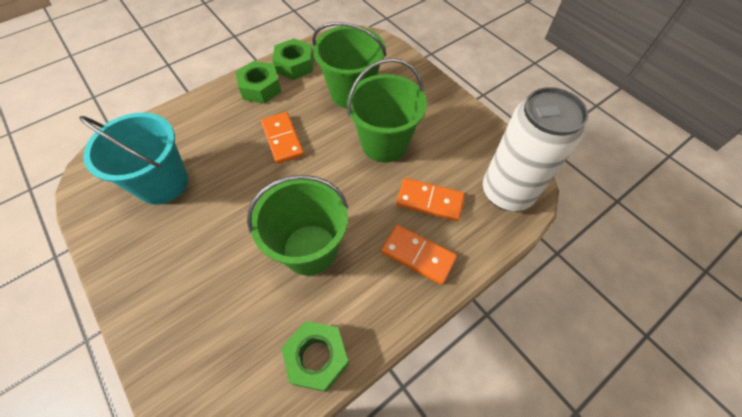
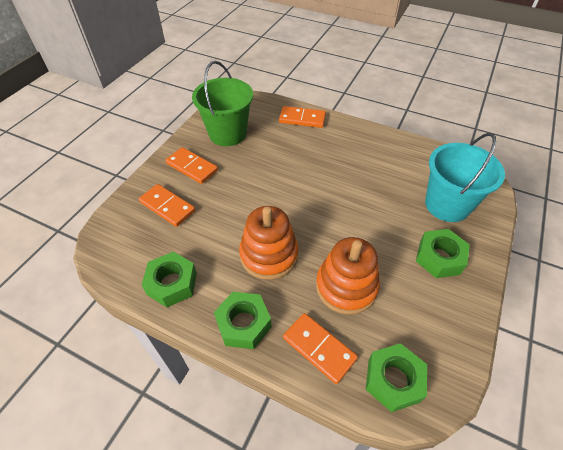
green bucket: 3 -> 1
green nut: 3 -> 4
orange domino: 3 -> 4
orange stacking toy: 0 -> 2
white can: 1 -> 0

